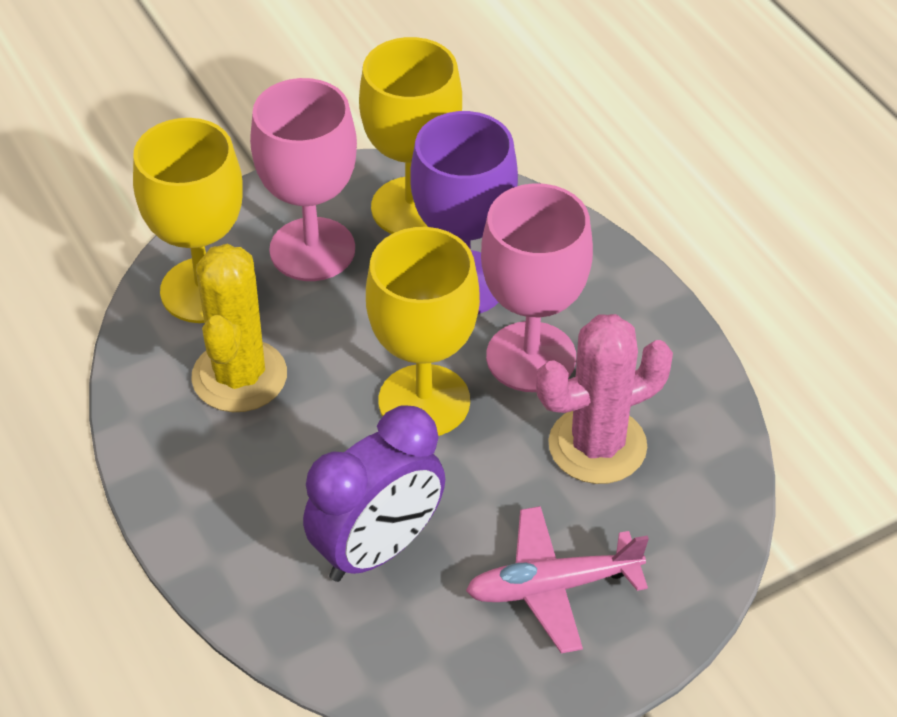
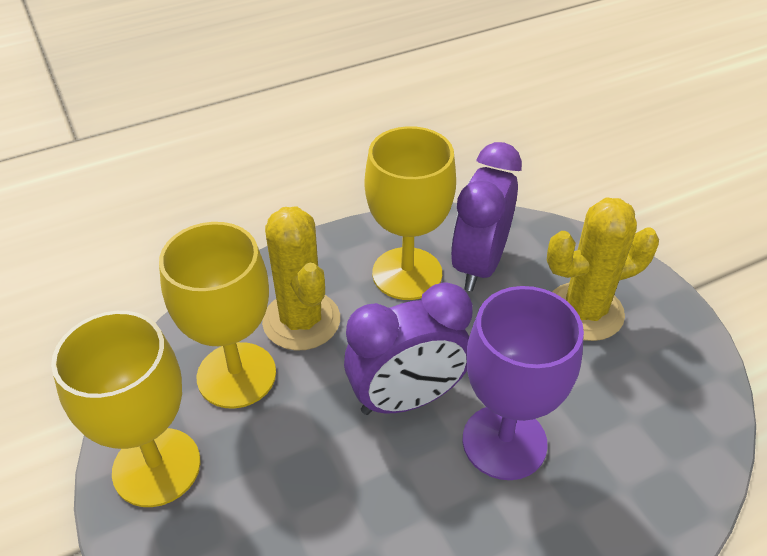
pink cactus: 1 -> 0
pink goblet: 2 -> 0
pink plane: 1 -> 0
purple clock: 1 -> 2
yellow cactus: 1 -> 2

